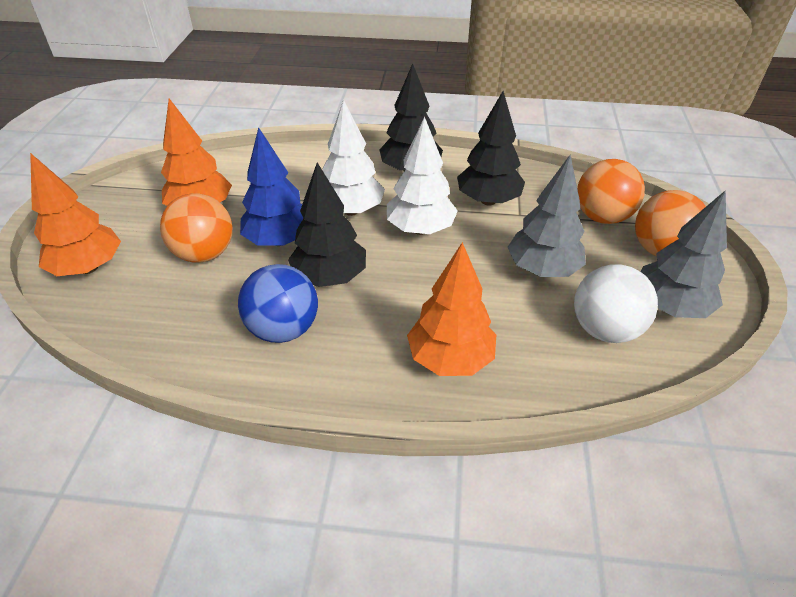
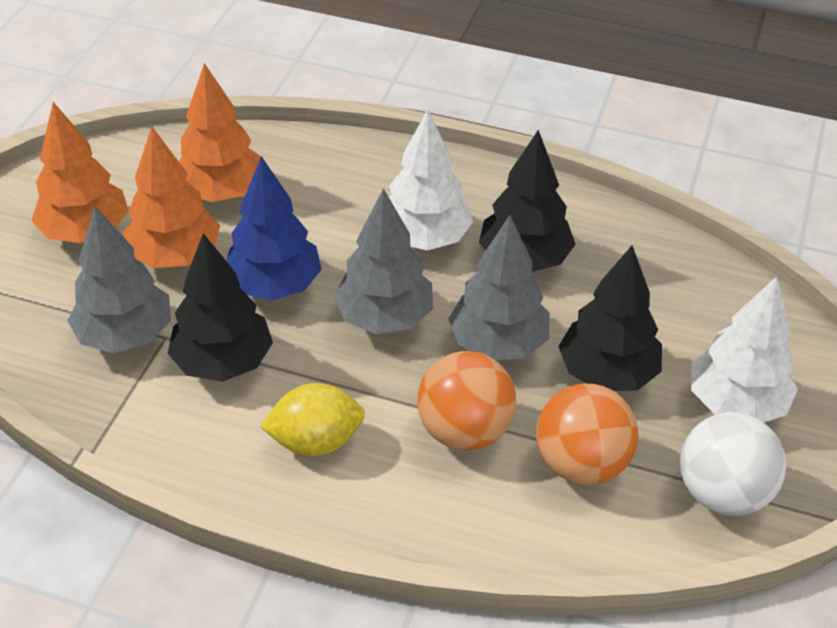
blue ball: 1 -> 0
grey tree: 2 -> 3
orange ball: 3 -> 2
yellow lemon: 0 -> 1

